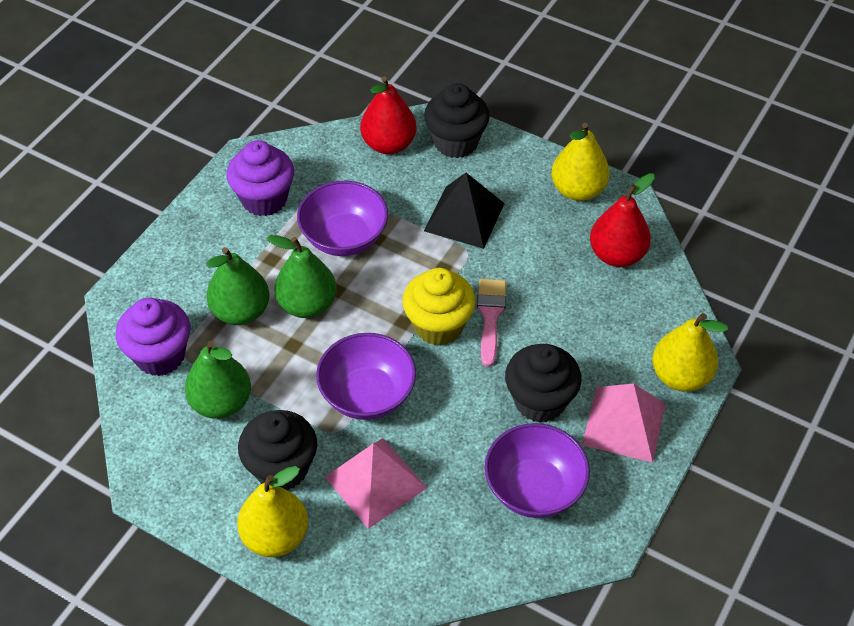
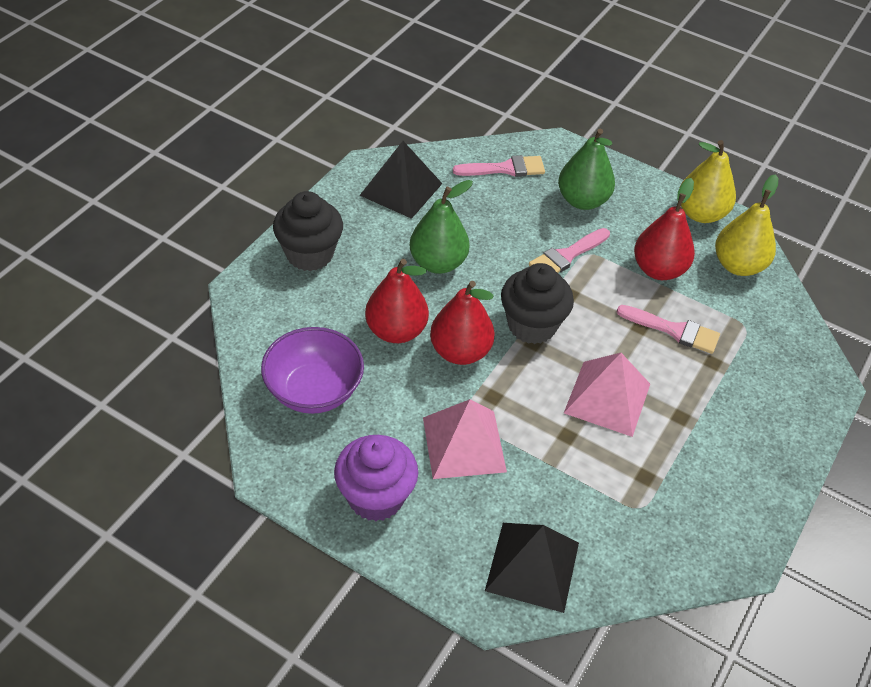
black cupcake: 3 -> 2
black pyramid: 1 -> 2
green pear: 3 -> 2
pink brush: 1 -> 3
purple bowl: 3 -> 1
purple cupcake: 2 -> 1
red pear: 2 -> 3
yellow cupcake: 1 -> 0
yellow pear: 3 -> 2

